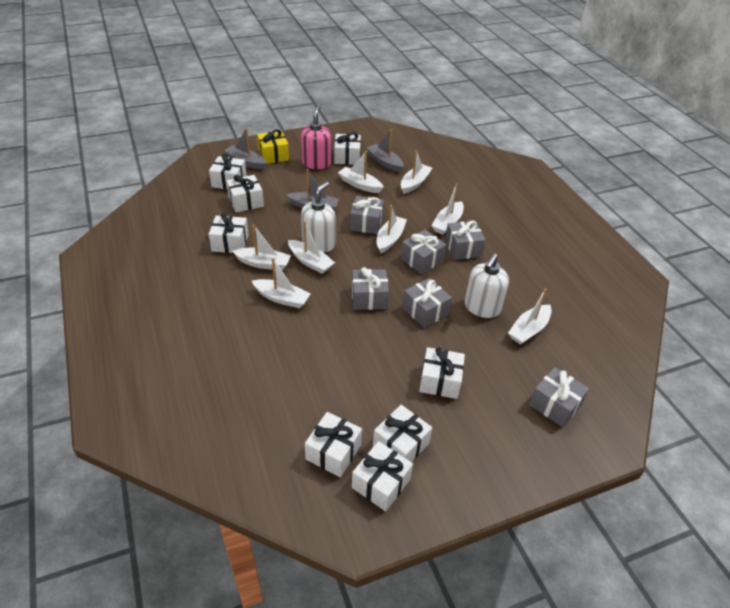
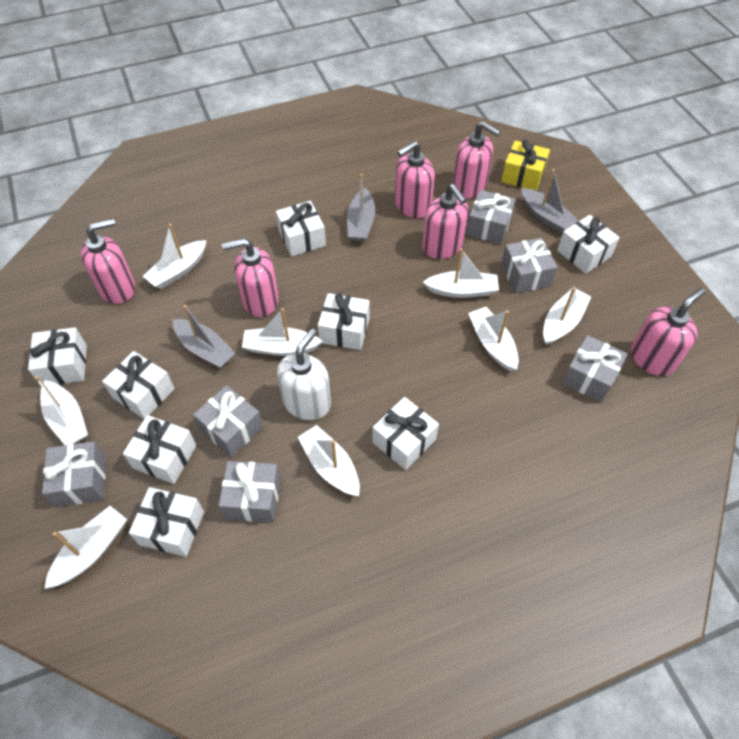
pink soap dispenser: 1 -> 6
white soap dispenser: 2 -> 1

